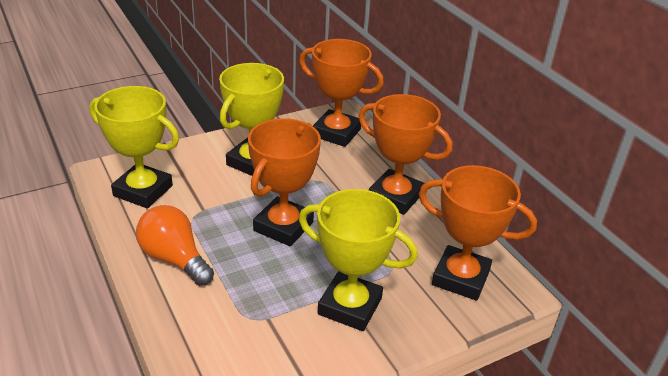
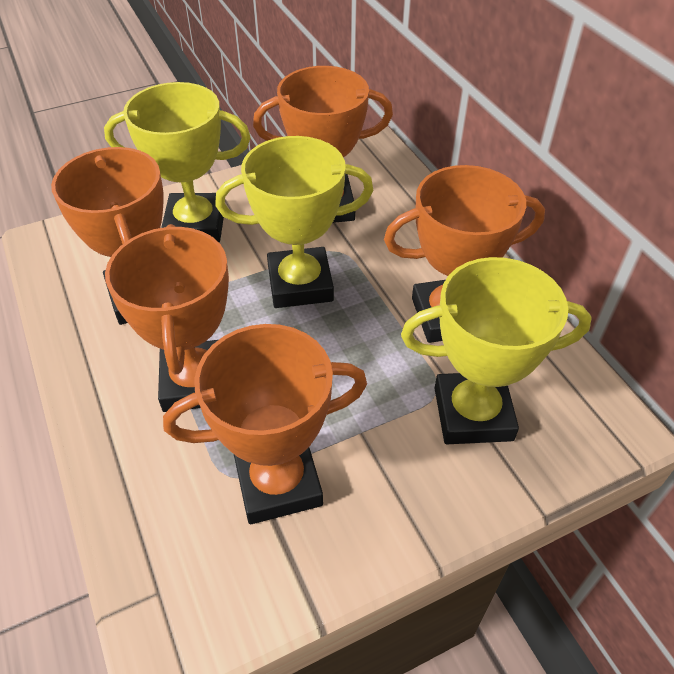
orange light bulb: 1 -> 0
orange trophy: 4 -> 5

